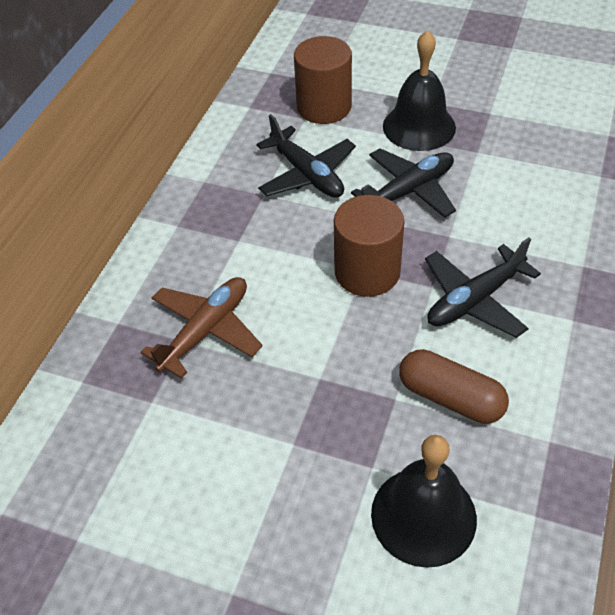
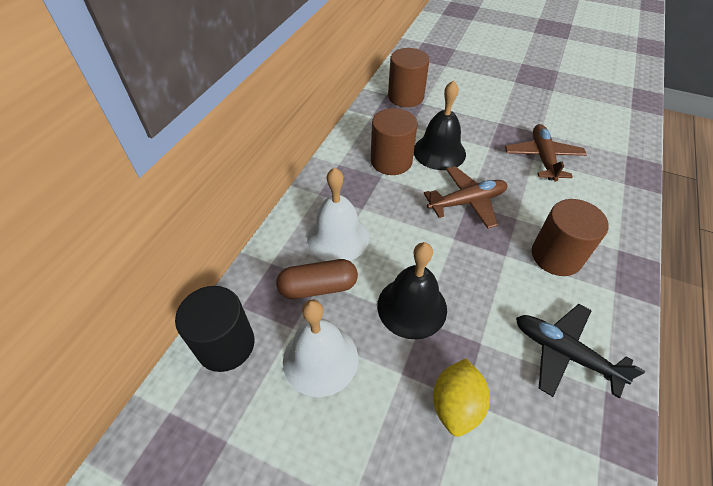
black cylinder: 0 -> 1
black plane: 3 -> 1
brown cylinder: 2 -> 3
brown plane: 1 -> 2
white bell: 0 -> 2
yellow lemon: 0 -> 1

